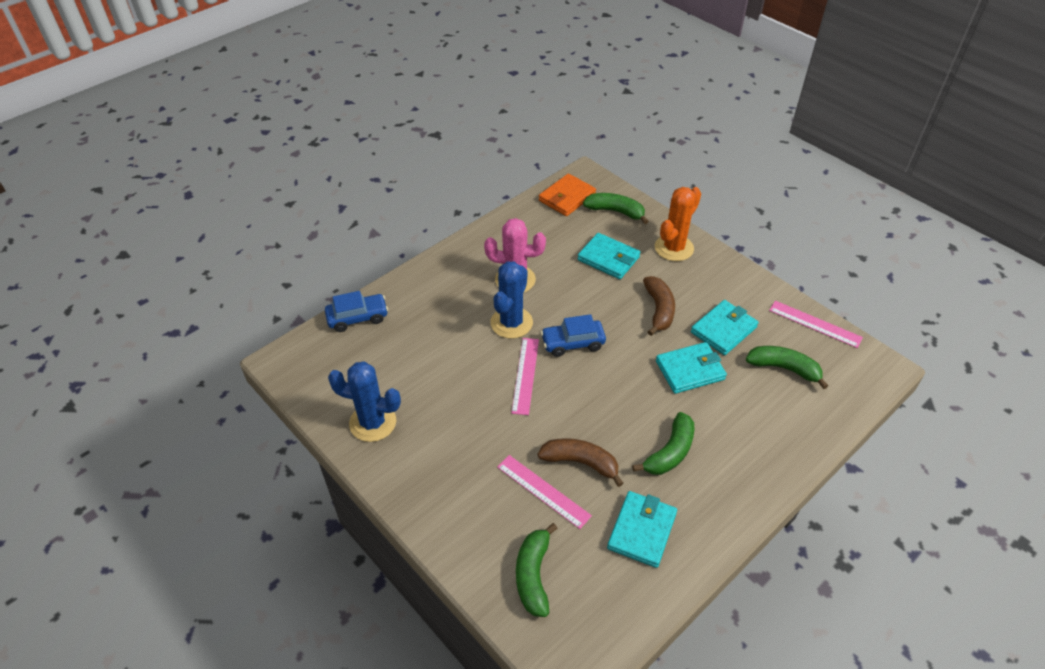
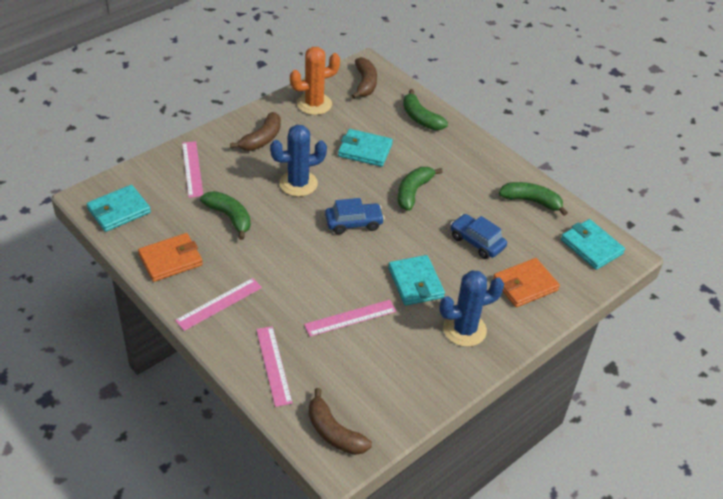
brown banana: 2 -> 3
orange wallet: 1 -> 2
pink cactus: 1 -> 0
pink ruler: 3 -> 4

